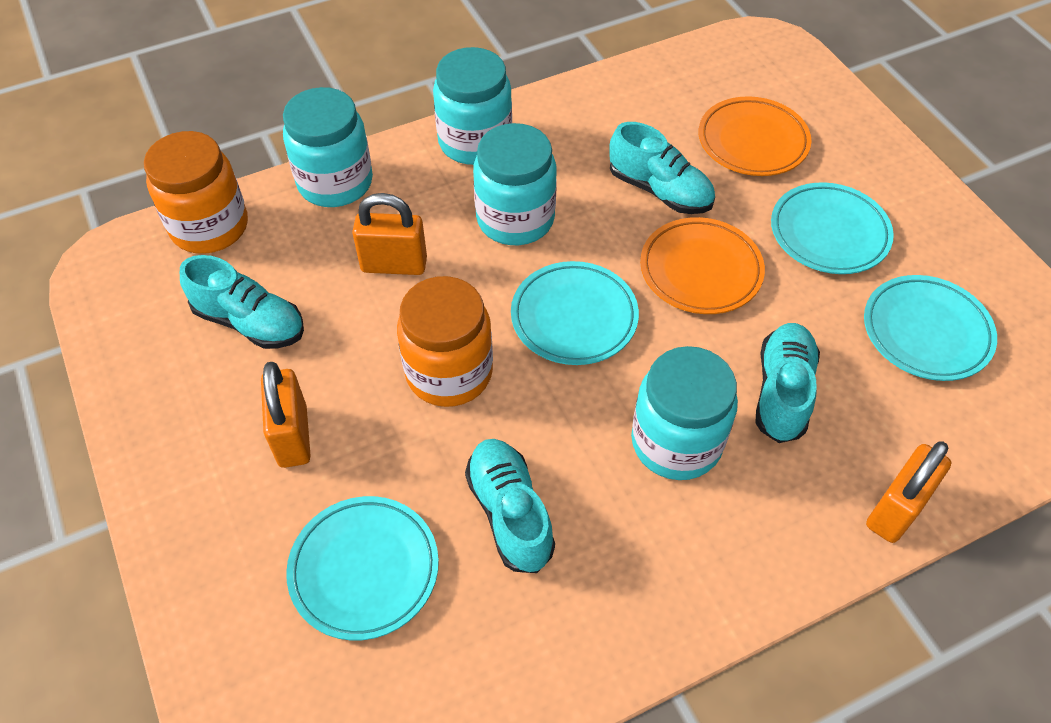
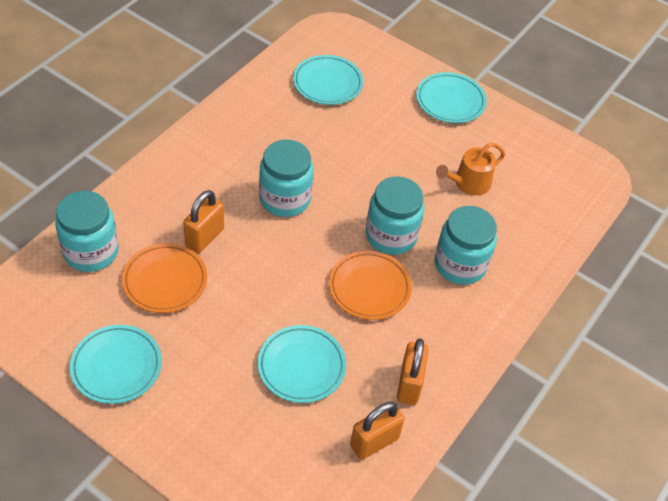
orange jar: 2 -> 0
orange watering can: 0 -> 1
turquoise shoe: 4 -> 0

